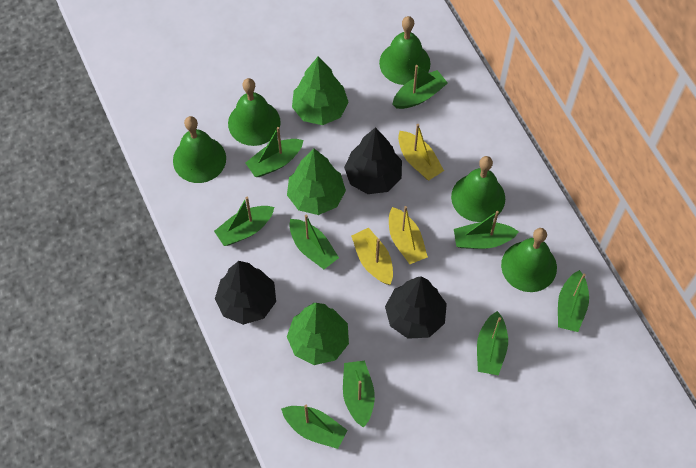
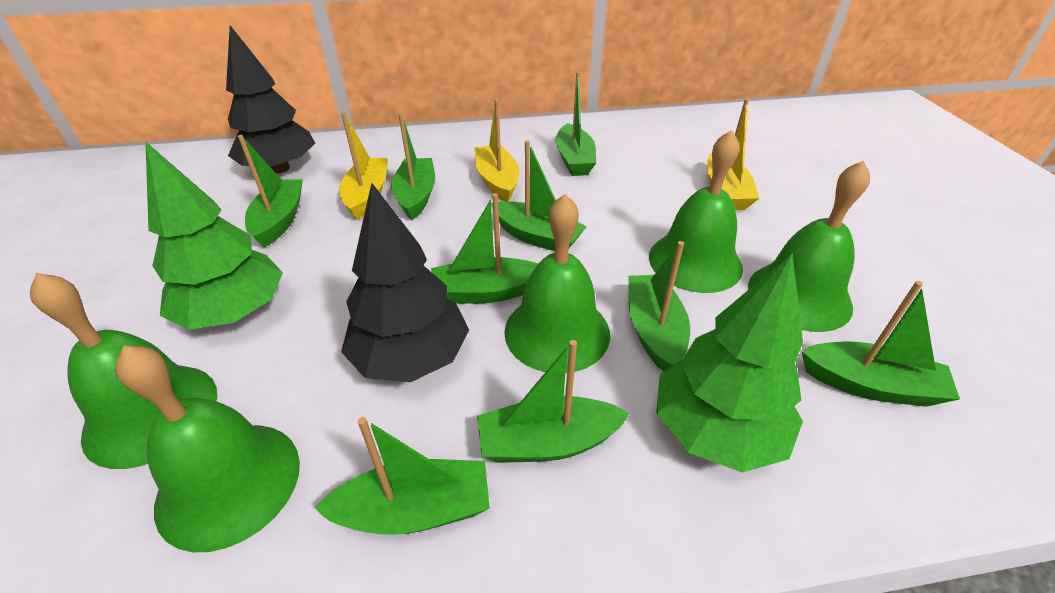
black tree: 3 -> 2
green tree: 3 -> 2

